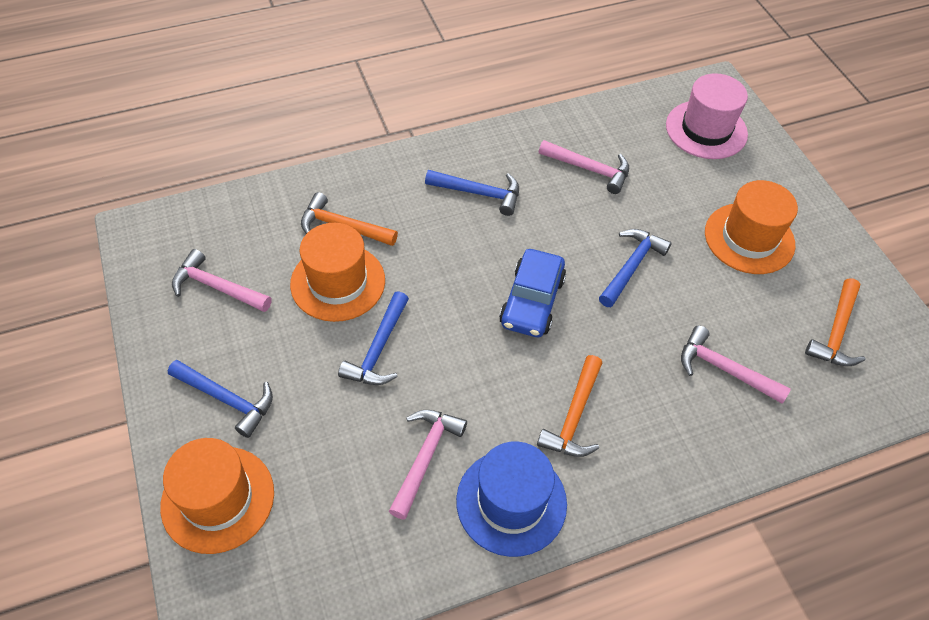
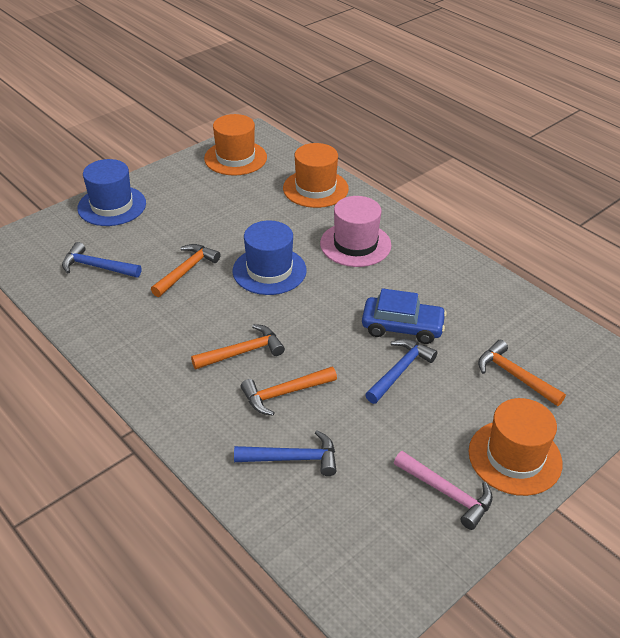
blue hammer: 4 -> 3
blue hat: 1 -> 2
orange hammer: 3 -> 4
pink hammer: 4 -> 1

